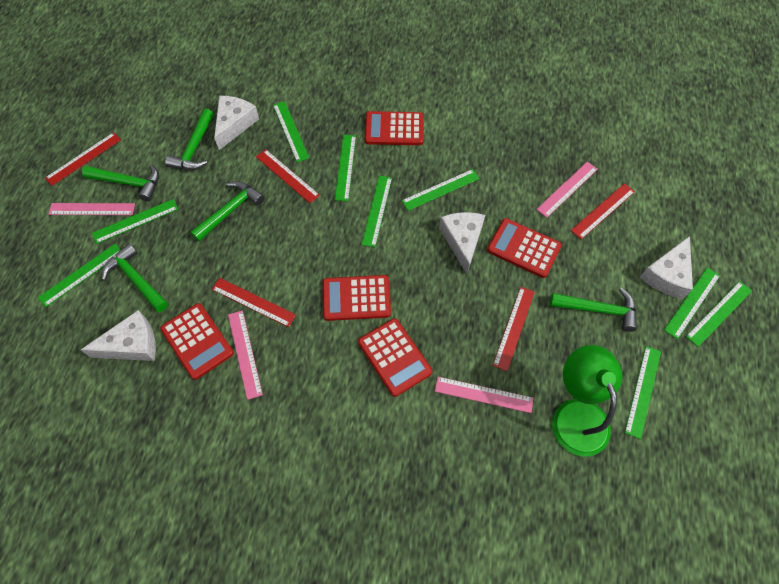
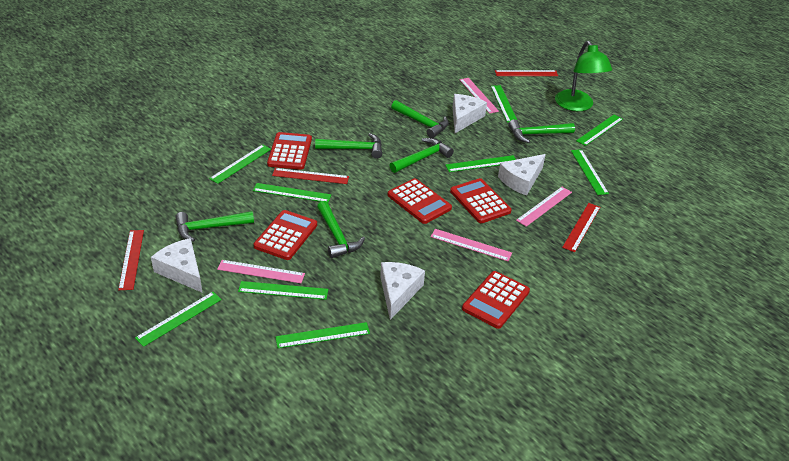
green hammer: 5 -> 6
red ruler: 5 -> 4

